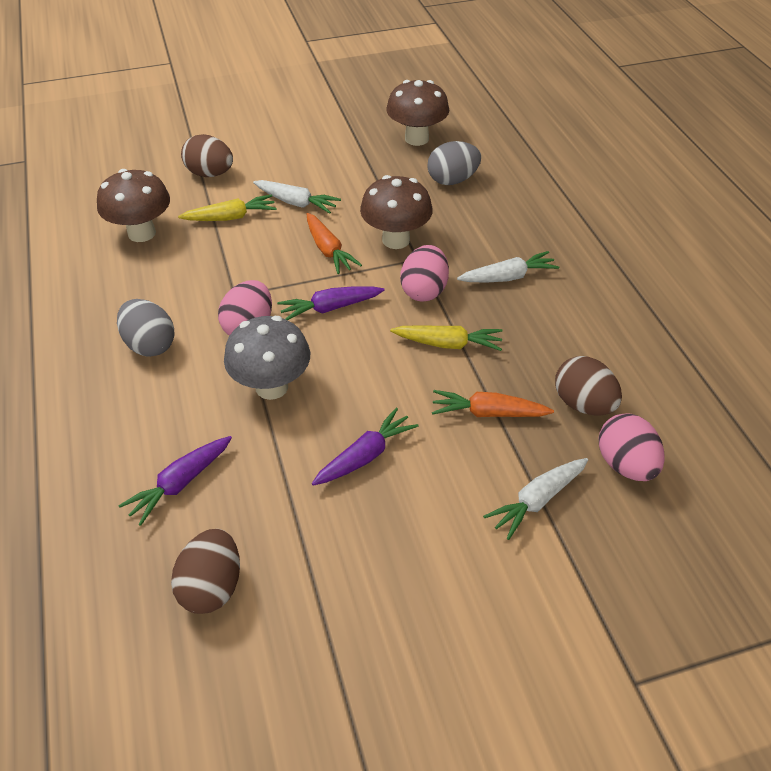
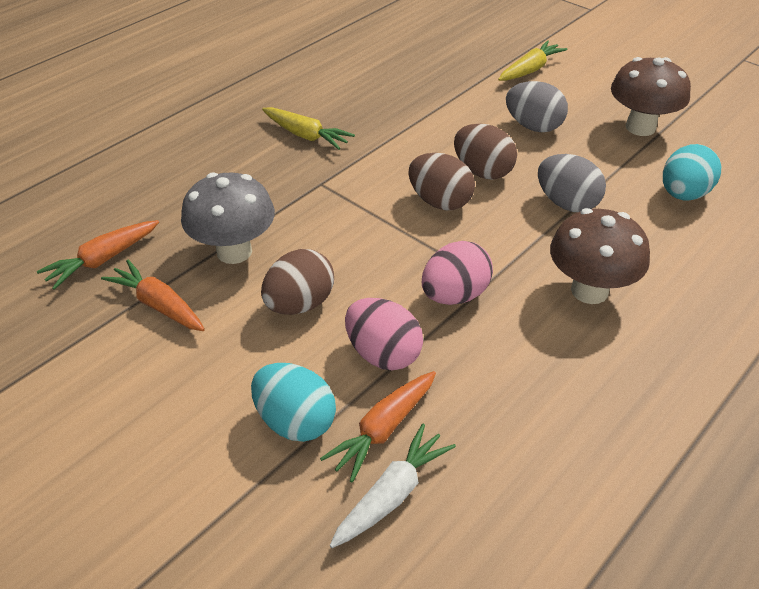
brown mushroom: 3 -> 2
orange carrot: 2 -> 3
pink egg: 3 -> 2
purple carrot: 3 -> 0
turquoise egg: 0 -> 2
white carrot: 3 -> 1

